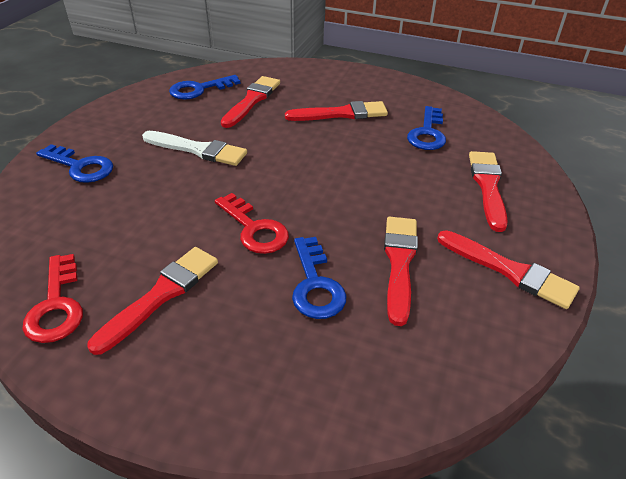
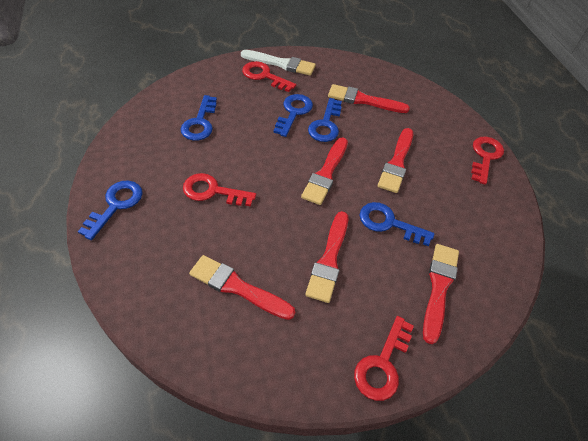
blue key: 4 -> 5
red key: 2 -> 4

